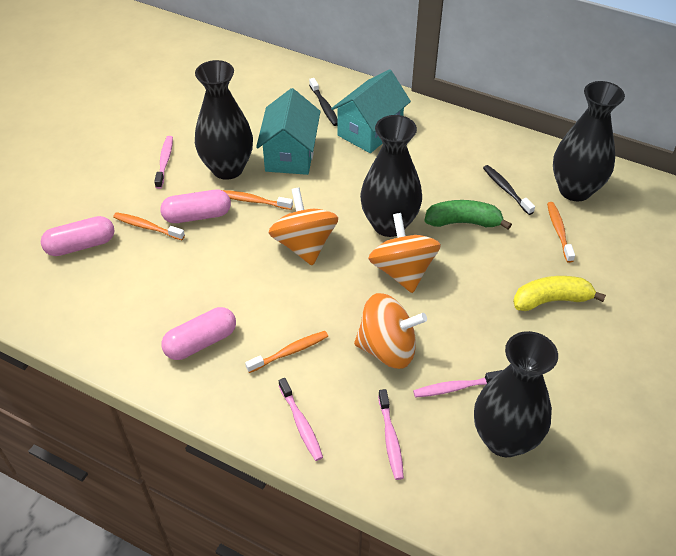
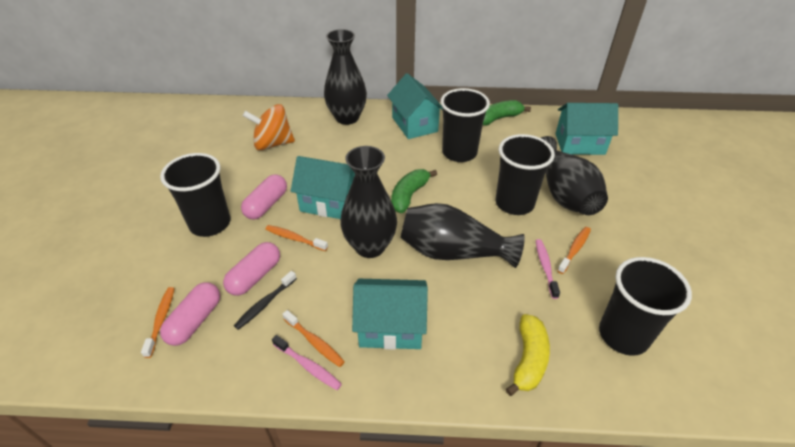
black cup: 0 -> 4
black toothbrush: 2 -> 1
green banana: 1 -> 2
orange spinning top: 3 -> 1
pink toothbrush: 4 -> 2
turquoise house: 2 -> 4

